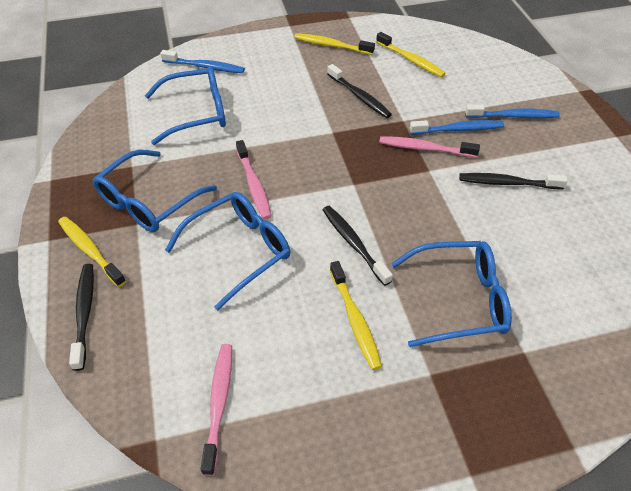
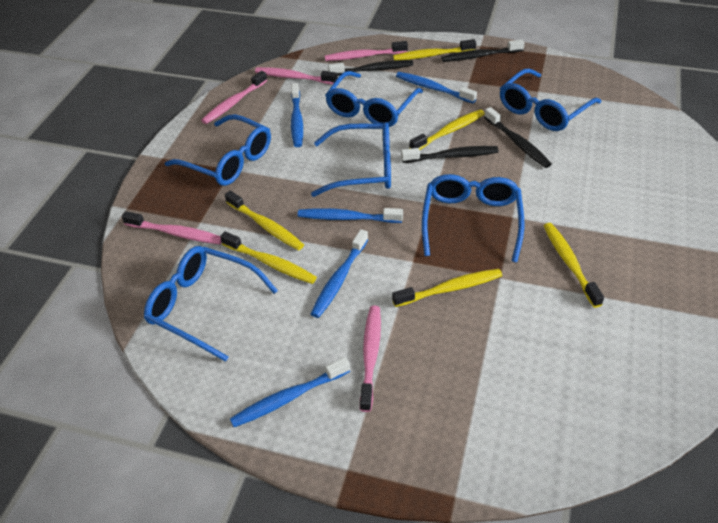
blue glasses: 4 -> 6
blue toothbrush: 3 -> 5
pink toothbrush: 3 -> 5
yellow toothbrush: 4 -> 6

